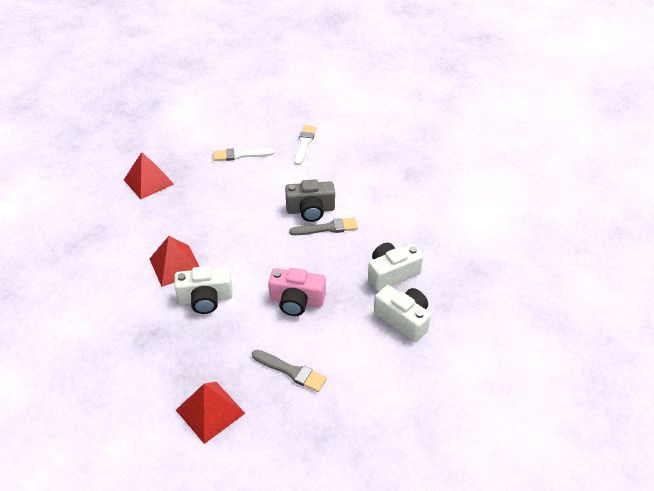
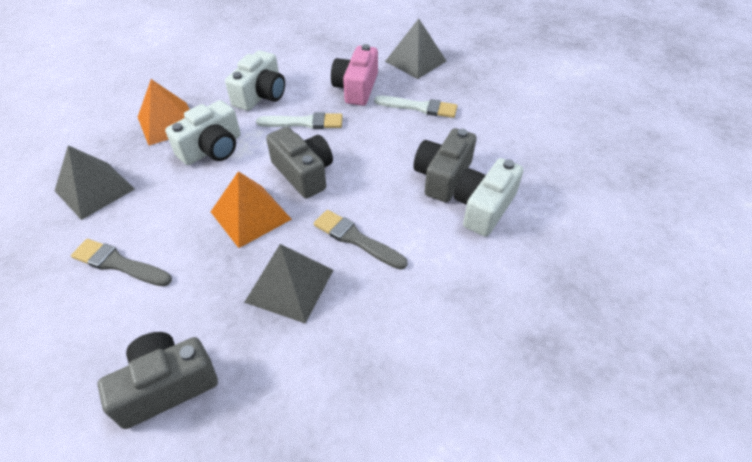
grey camera: 1 -> 3
grey pyramid: 0 -> 3
orange pyramid: 0 -> 2
red pyramid: 3 -> 0

